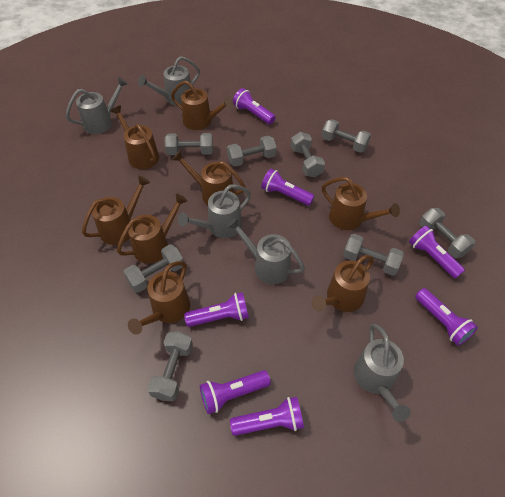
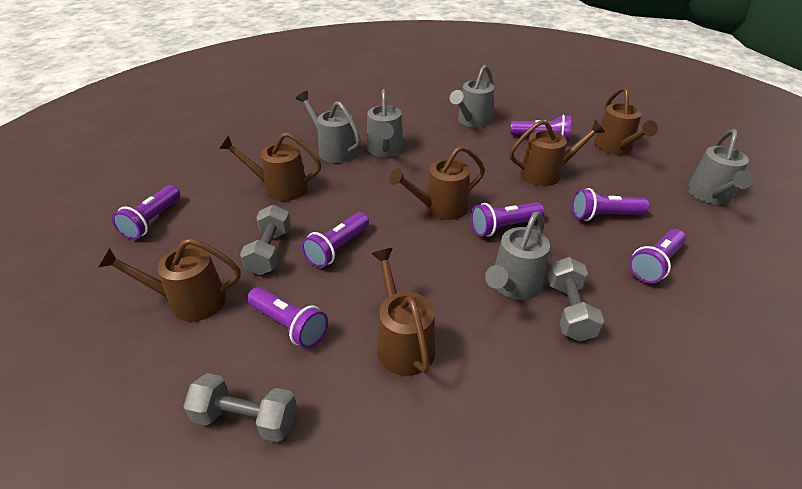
brown watering can: 8 -> 6
grey dumbbell: 8 -> 3

